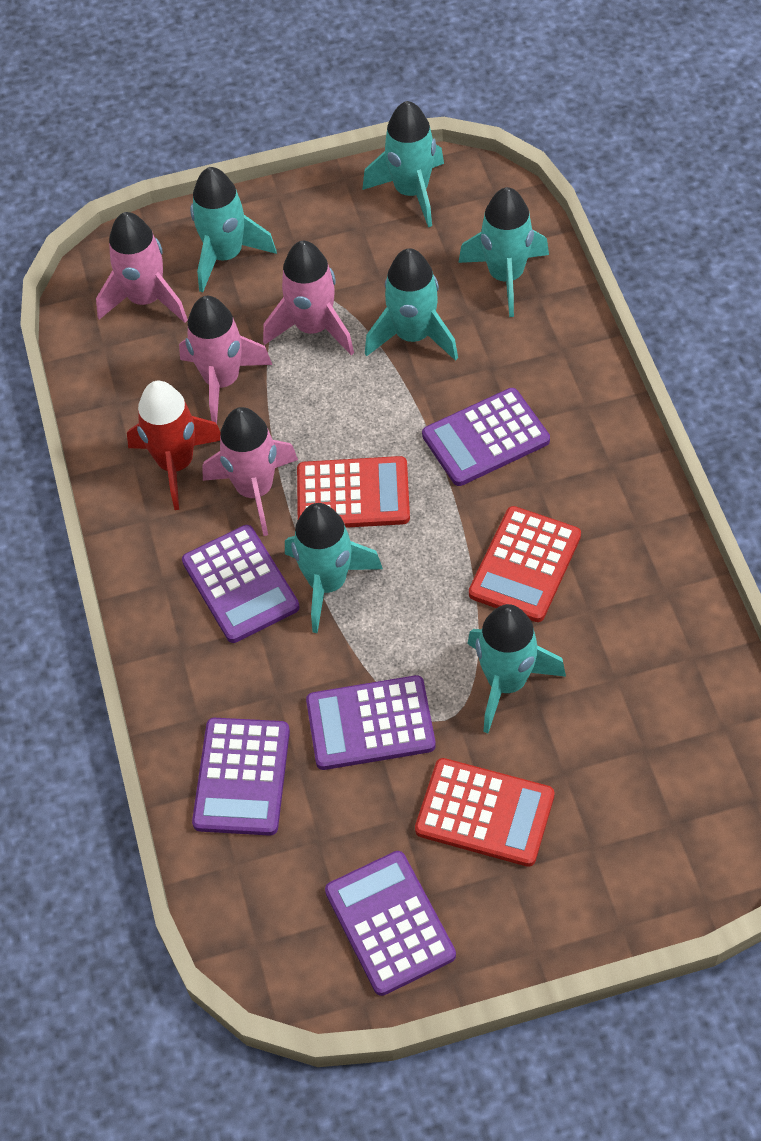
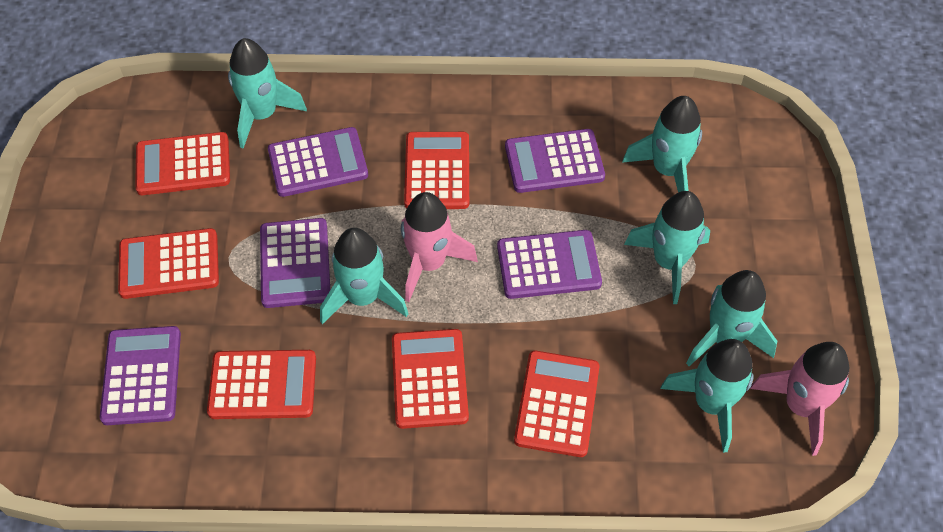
pink rocket: 4 -> 2
red calculator: 3 -> 6
red rocket: 1 -> 0

